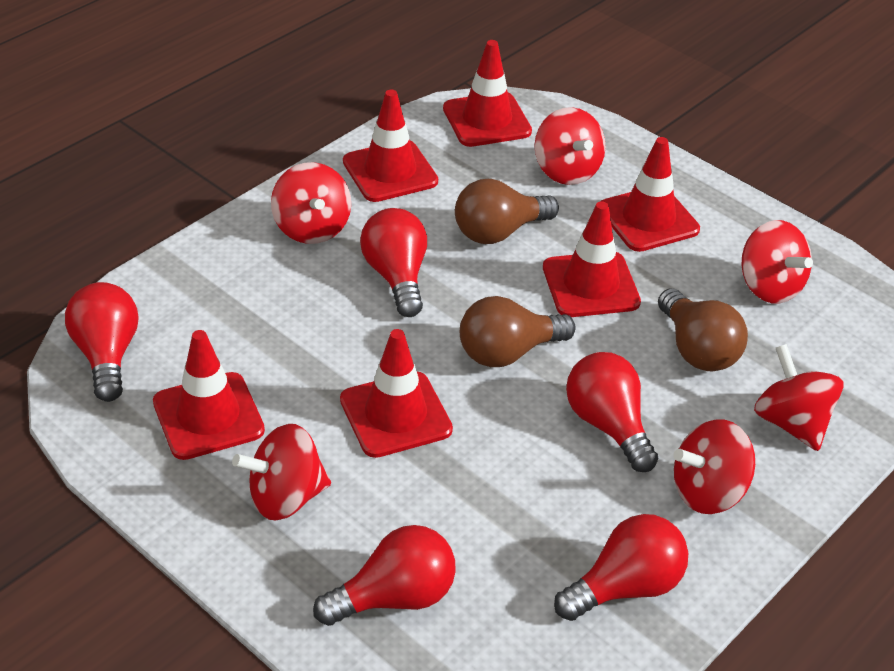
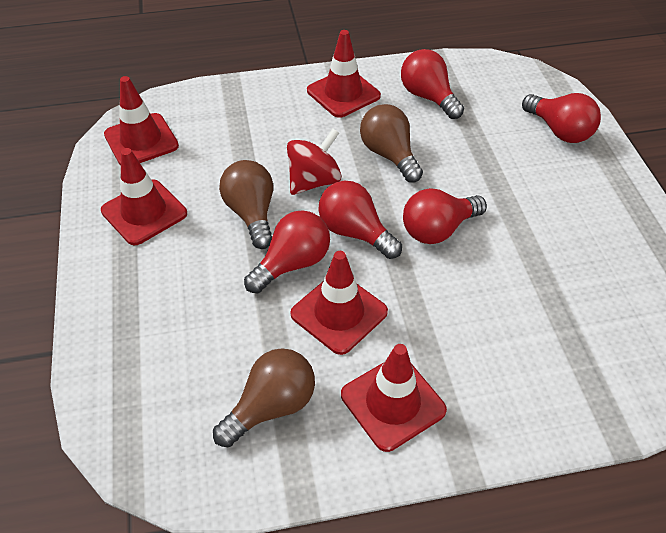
red spinning top: 6 -> 1
red traffic cone: 6 -> 5

